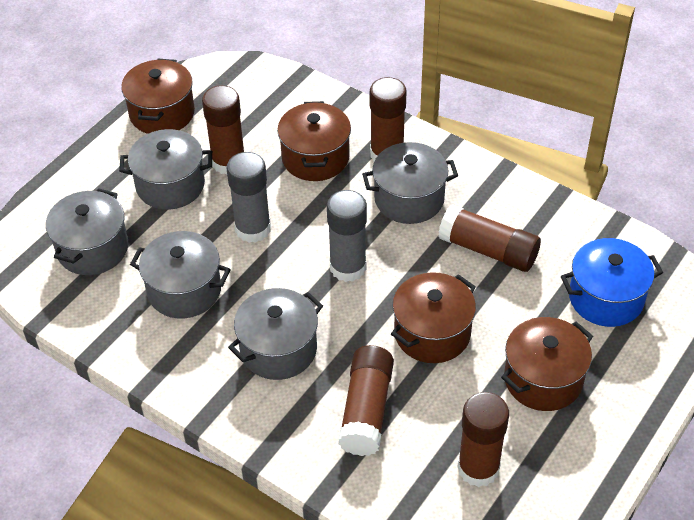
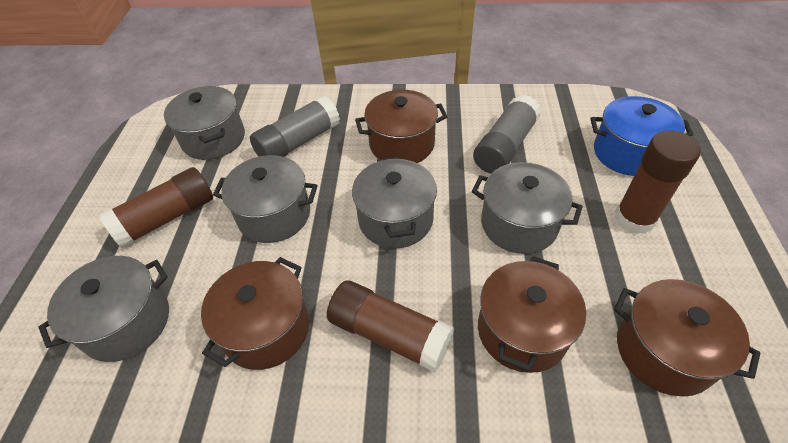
brown glue stick: 5 -> 3

